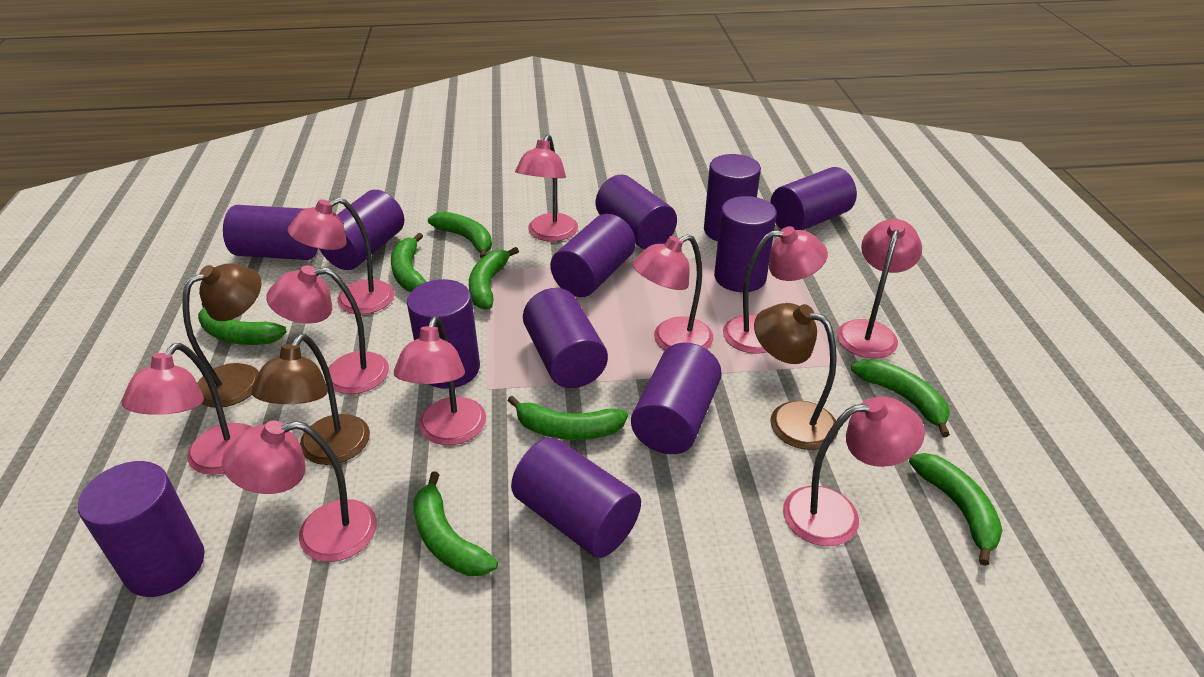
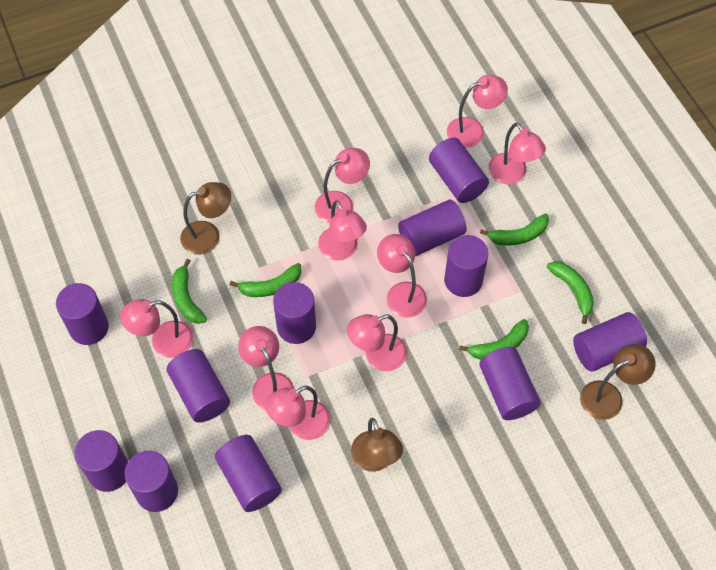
green banana: 8 -> 5
pink lamp: 10 -> 9
purple cylinder: 12 -> 11

